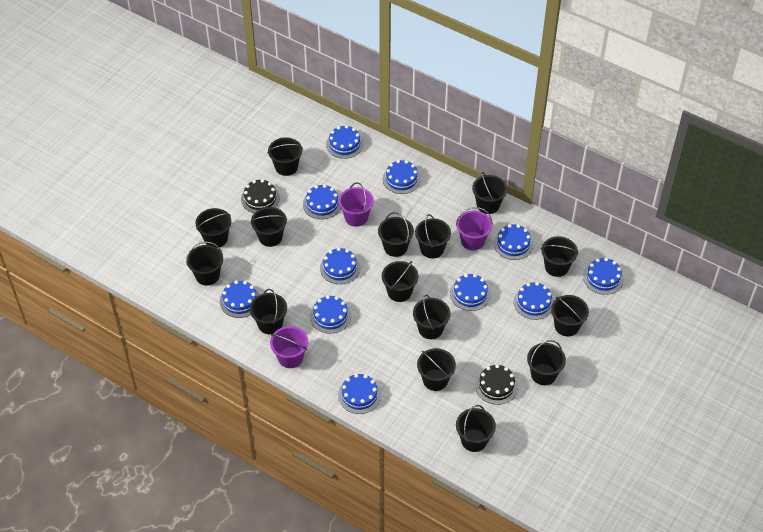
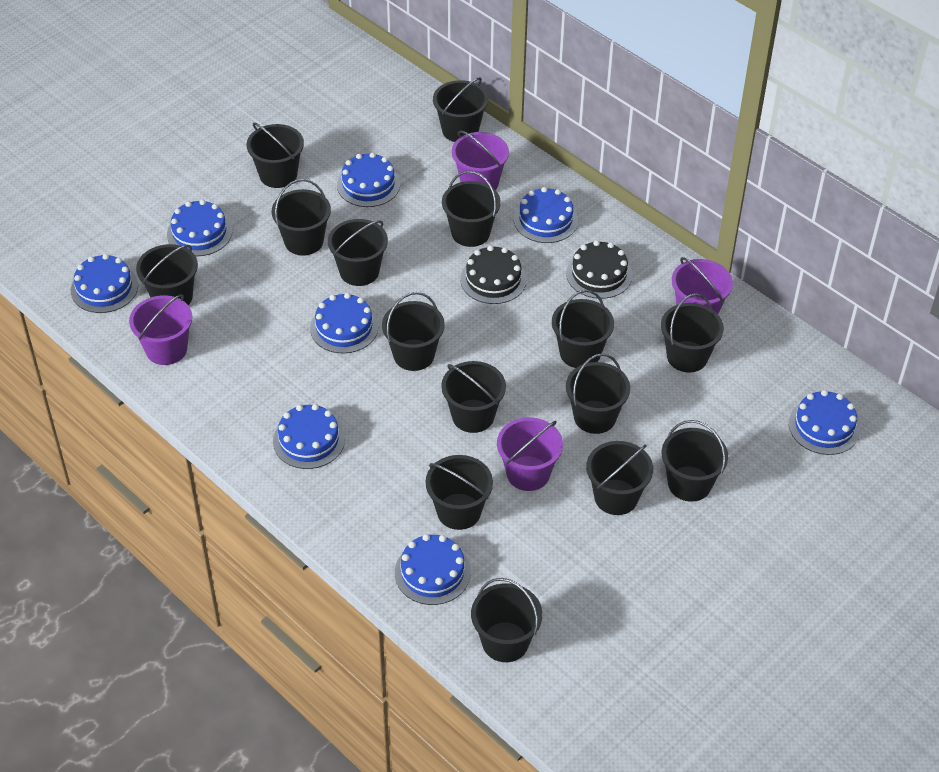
blue cake: 11 -> 8
purple bucket: 3 -> 4

